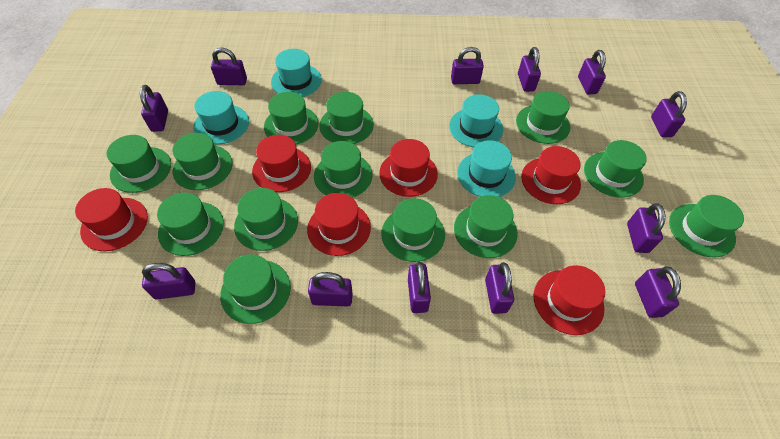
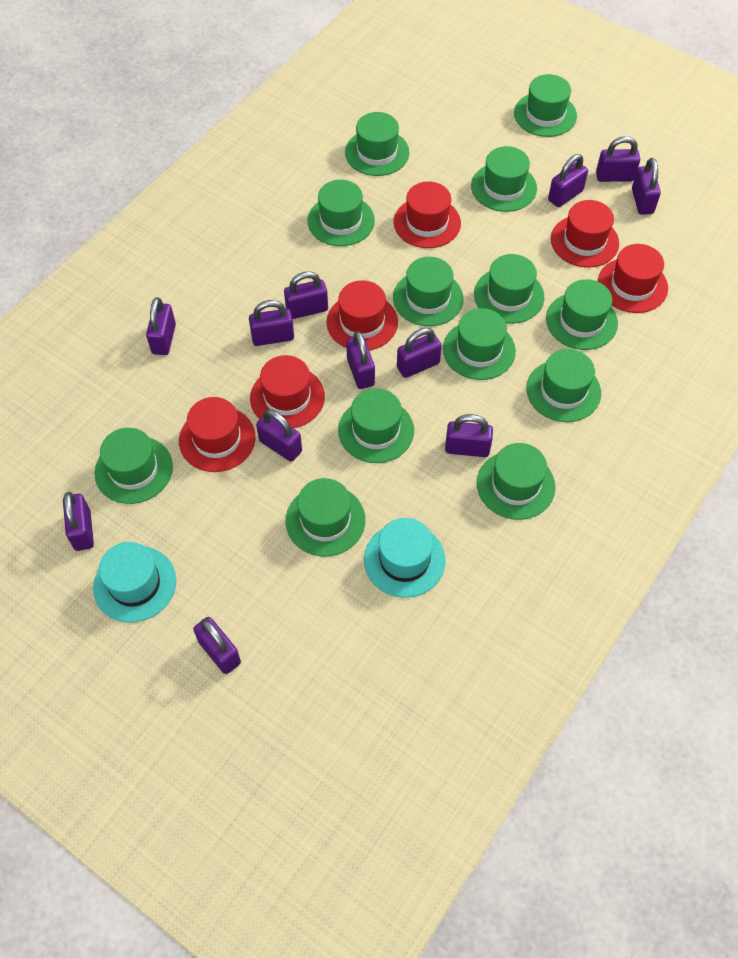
turquoise hat: 4 -> 2

